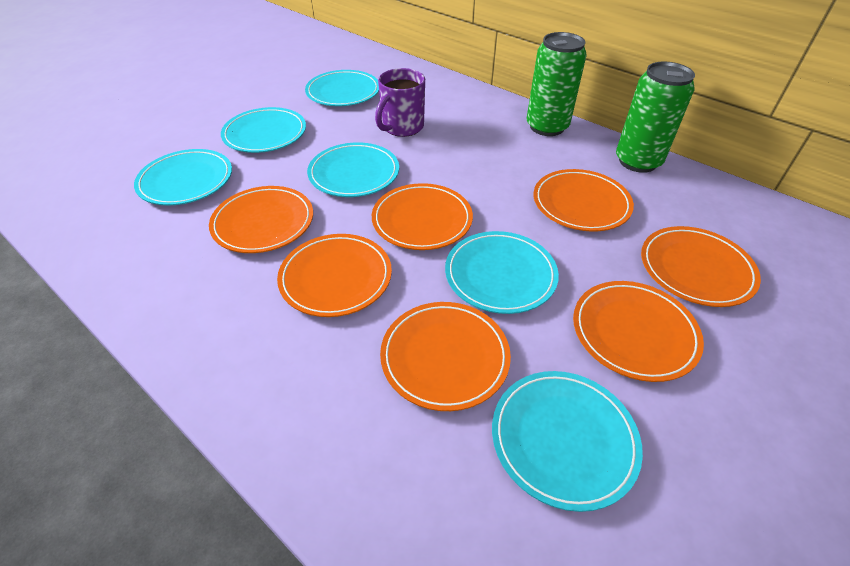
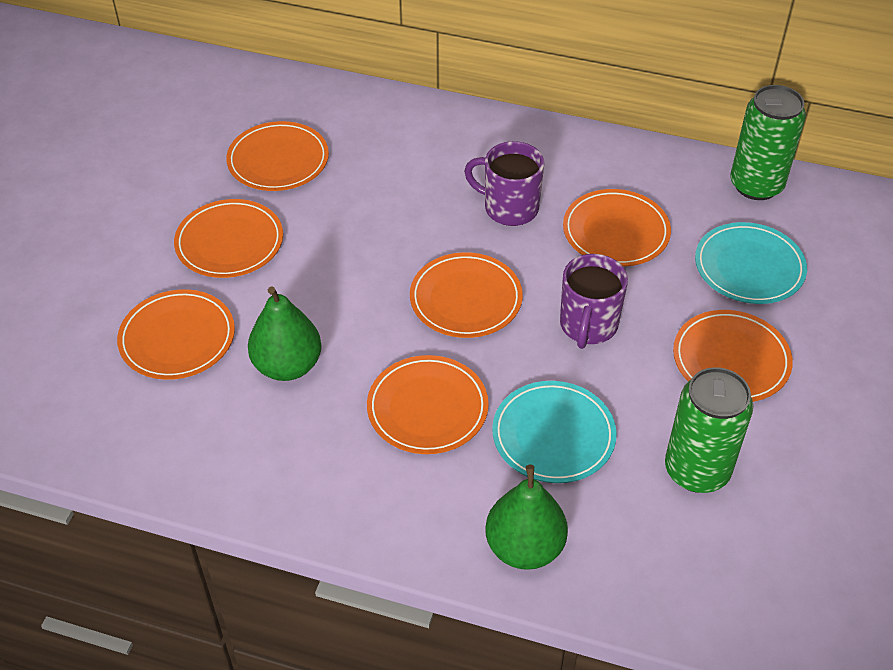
green pear: 0 -> 2
purple mug: 1 -> 2
turquoise plate: 6 -> 2

